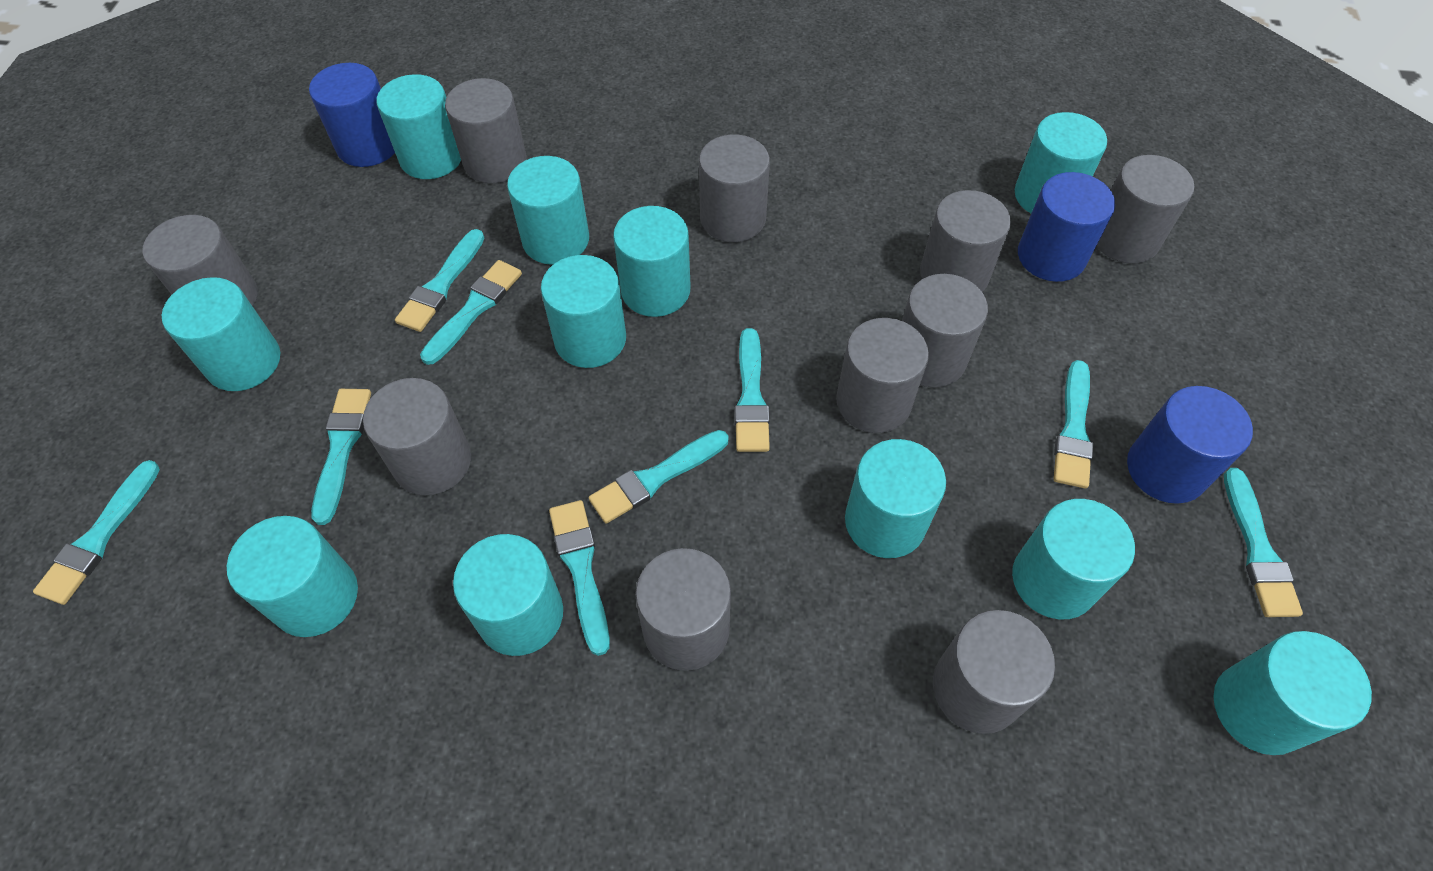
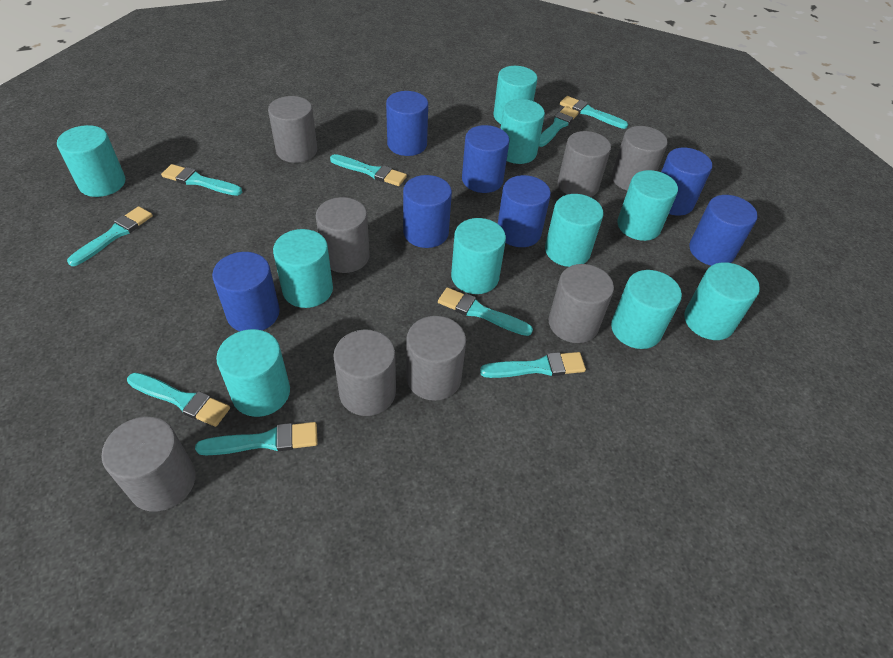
blue cylinder: 3 -> 7
grey cylinder: 10 -> 8
turquoise cylinder: 11 -> 10

